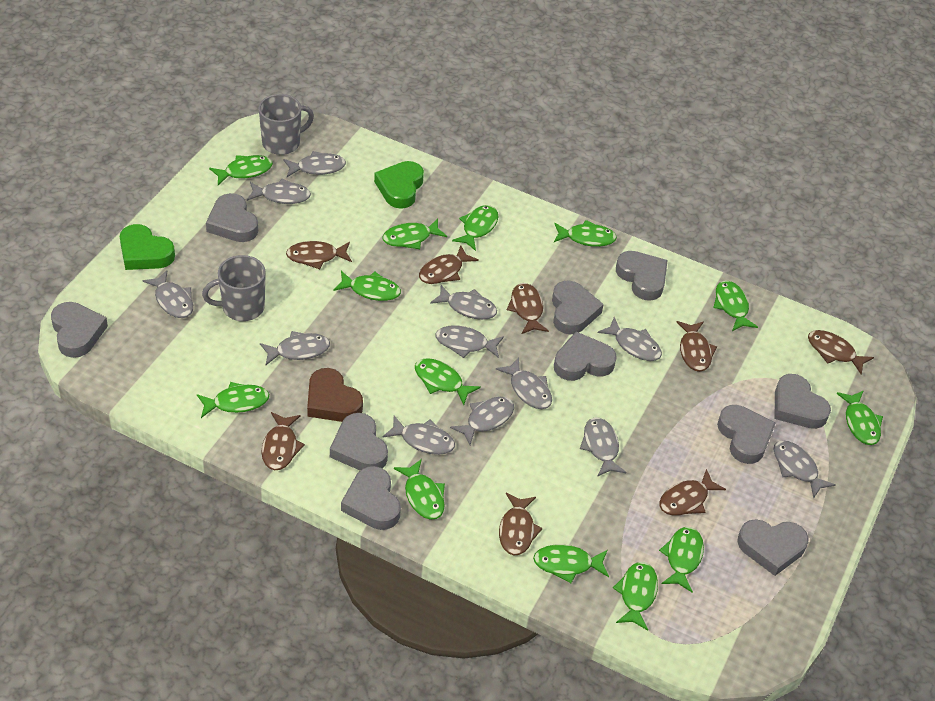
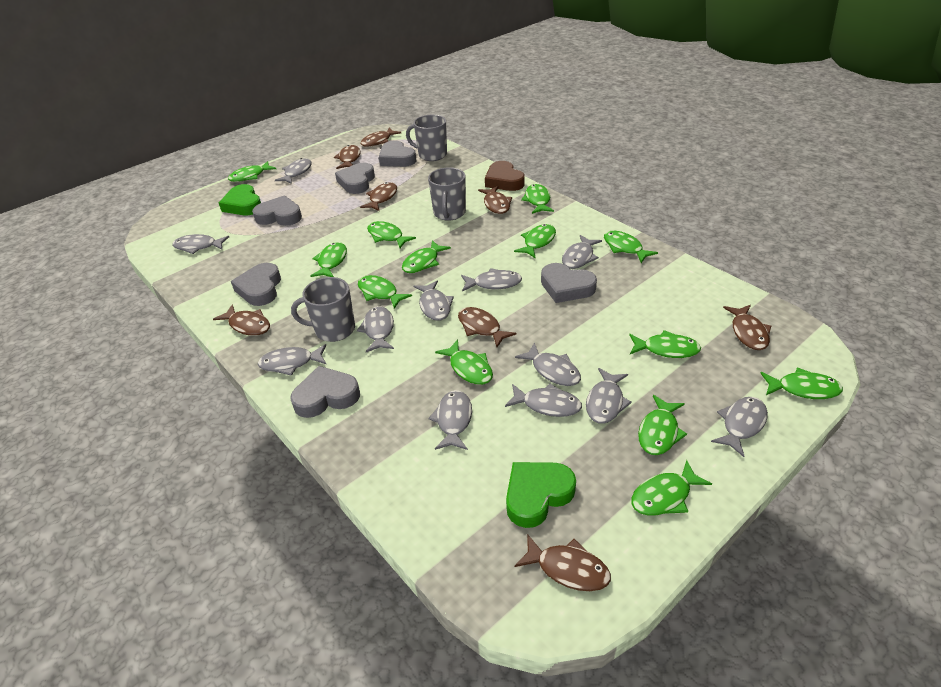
grey heart: 10 -> 6
grey mug: 2 -> 3

